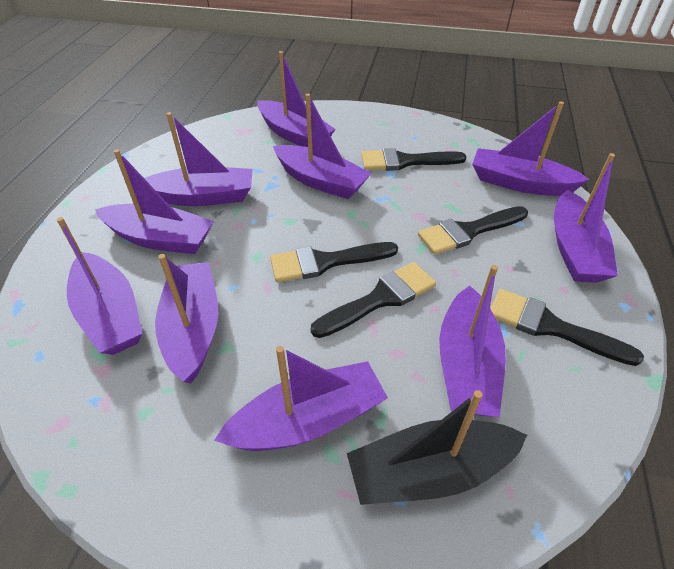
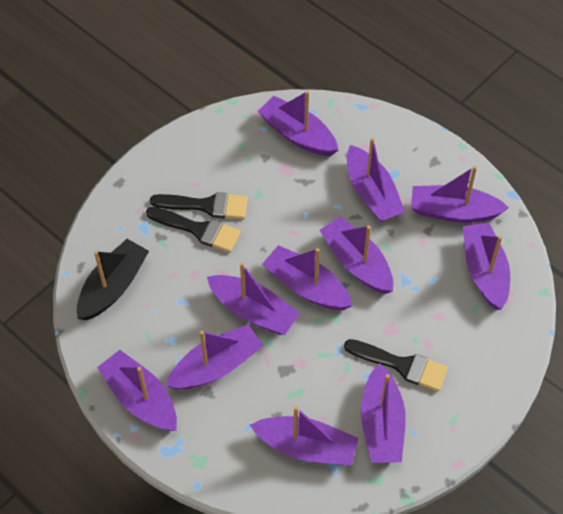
black brush: 5 -> 3
purple boat: 10 -> 11

